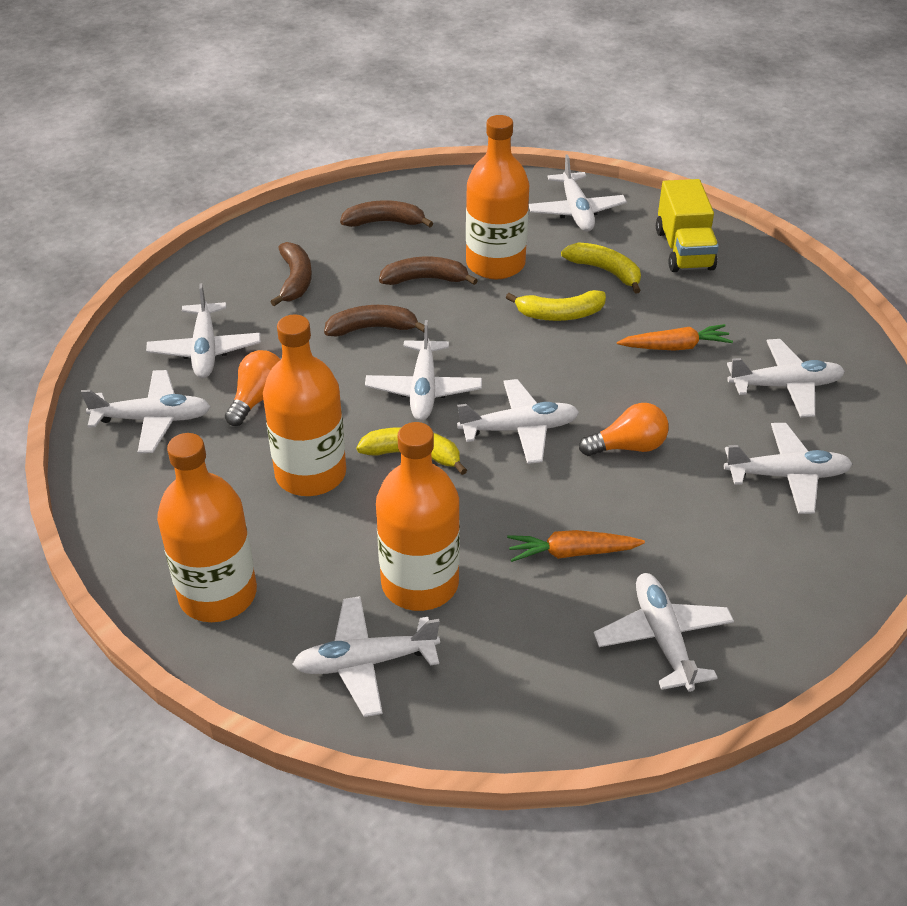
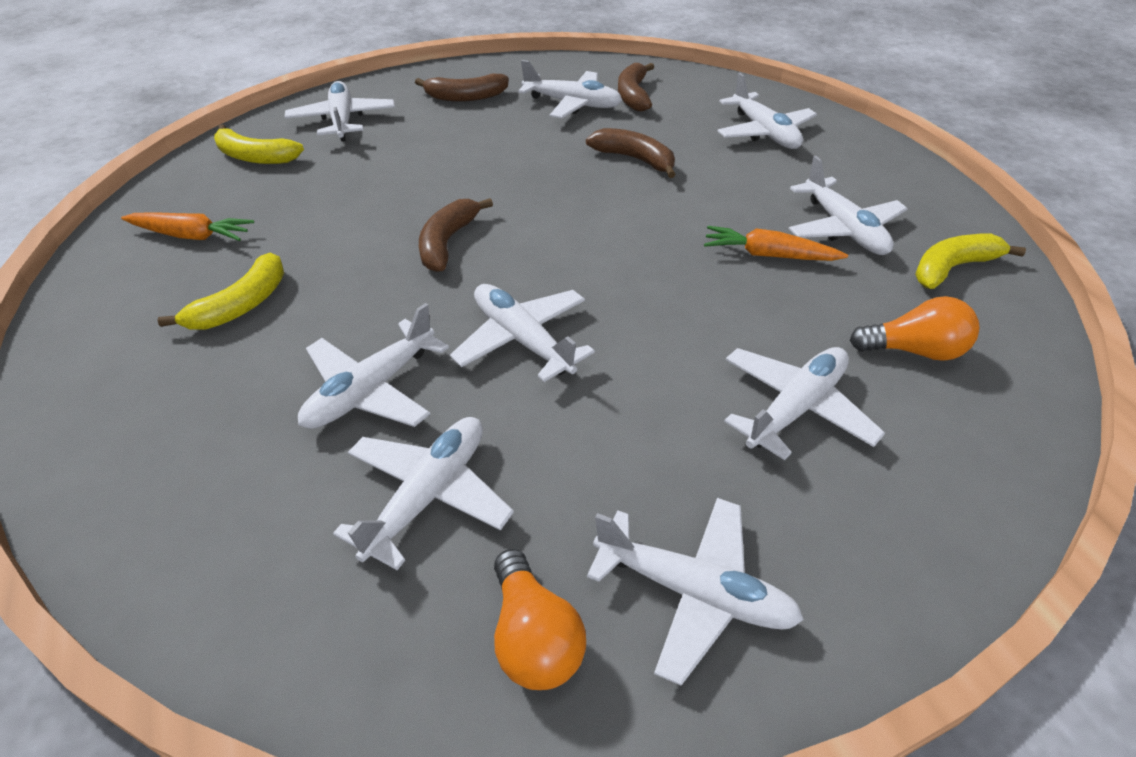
orange bottle: 4 -> 0
yellow truck: 1 -> 0

